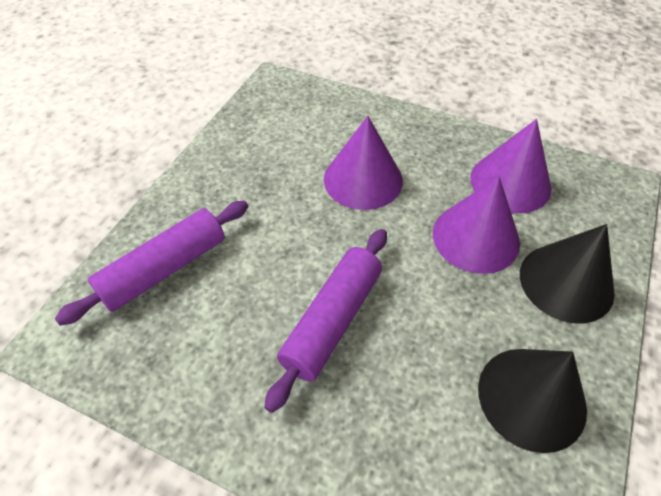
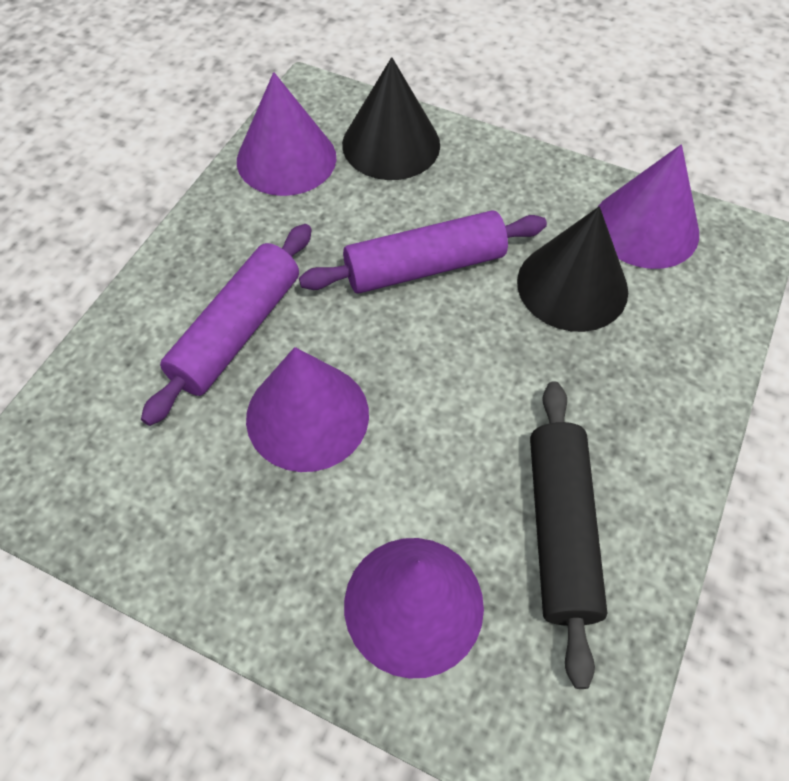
black rolling pin: 0 -> 1
purple cone: 3 -> 4

